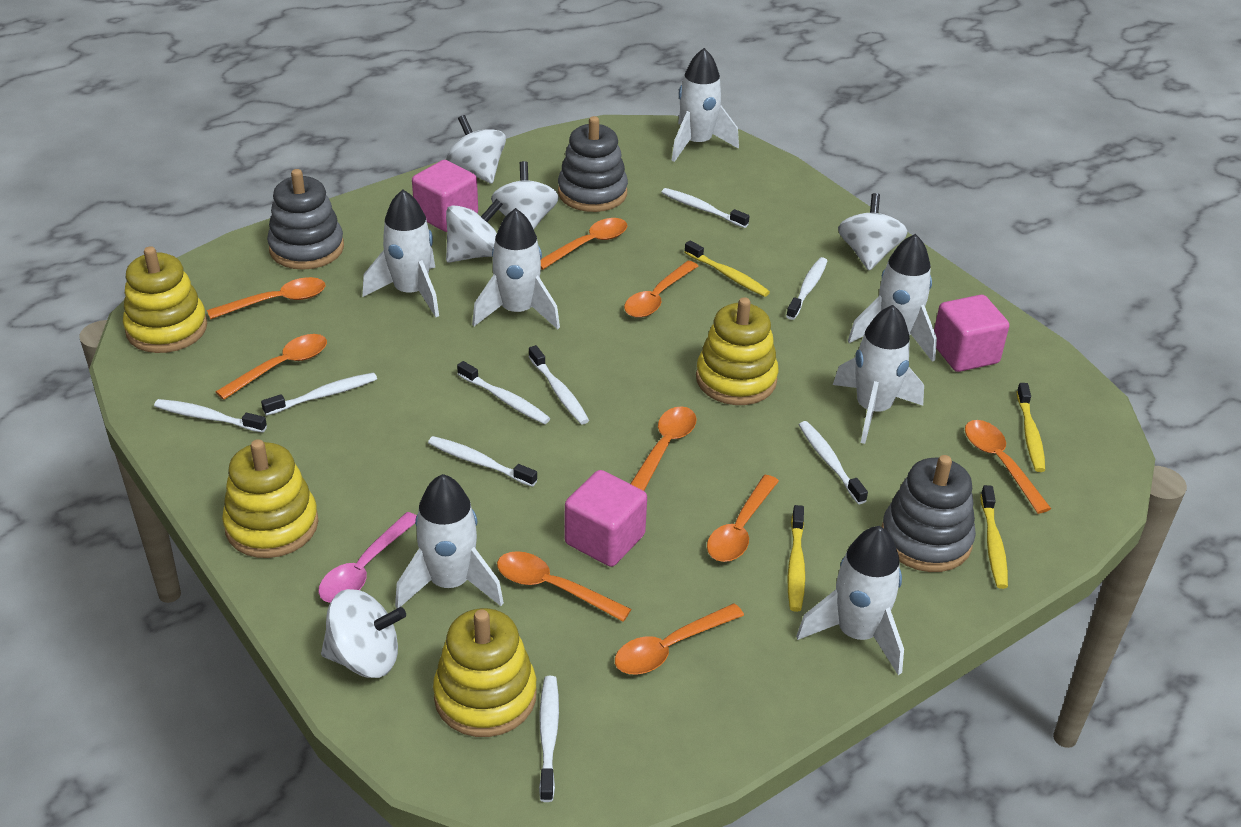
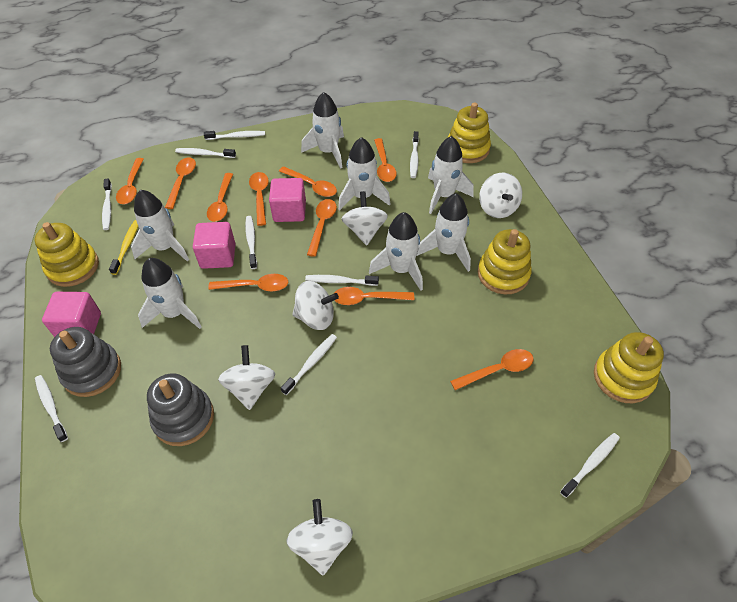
grey stacking toy: 3 -> 2
orange spoon: 9 -> 10
pink spoon: 1 -> 0
yellow toothbrush: 4 -> 1

